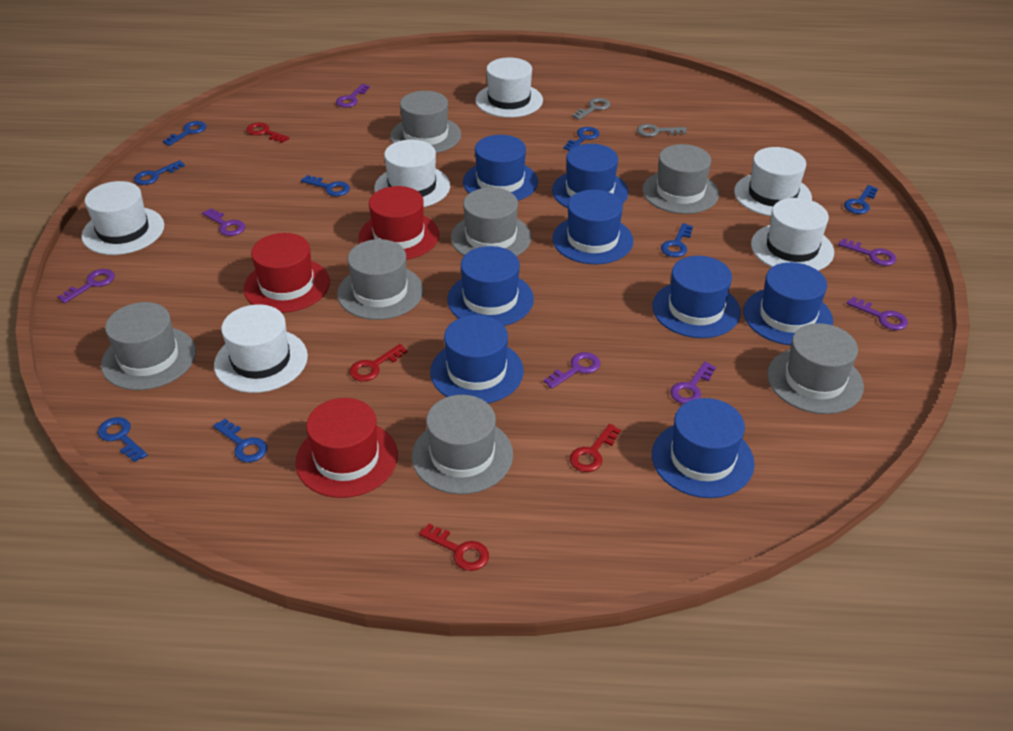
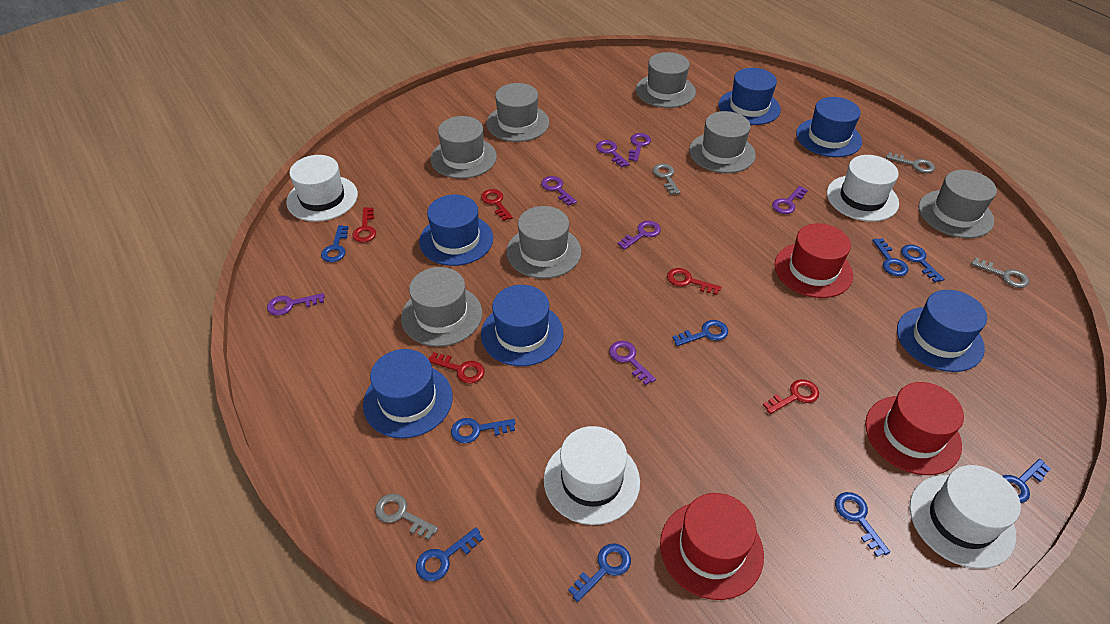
blue hat: 8 -> 6
blue key: 8 -> 9
grey key: 2 -> 4
red key: 4 -> 5
white hat: 6 -> 4

